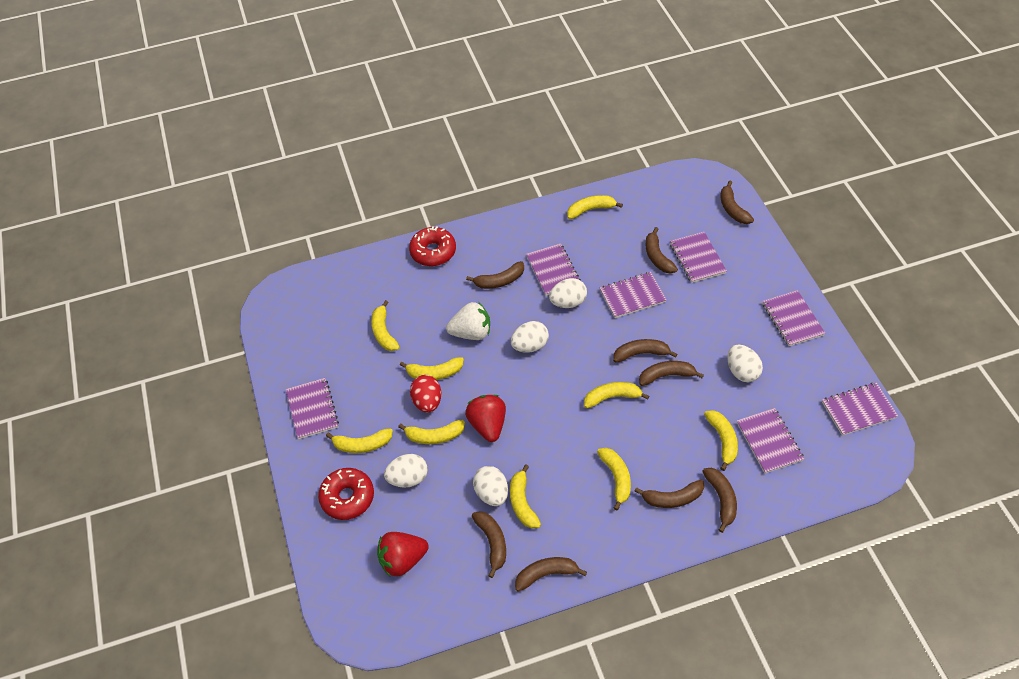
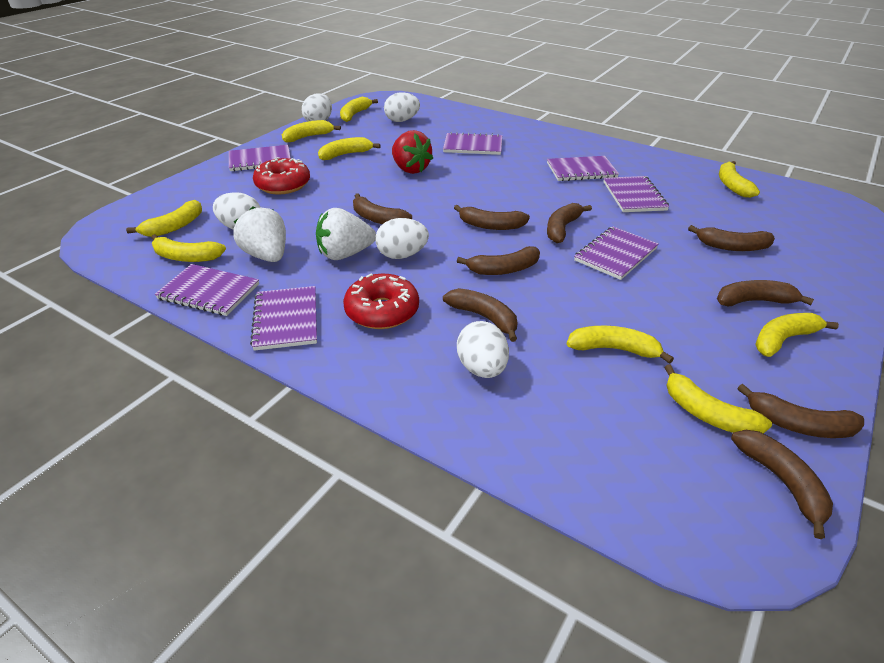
red egg: 1 -> 0
red strawberry: 2 -> 1
white strawberry: 1 -> 2

